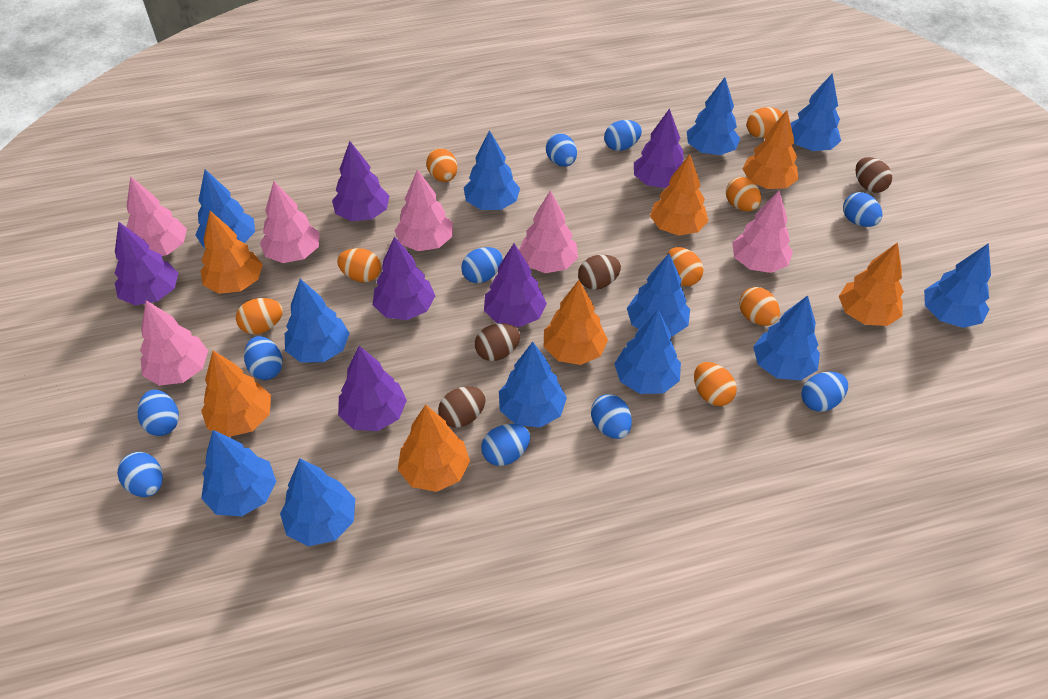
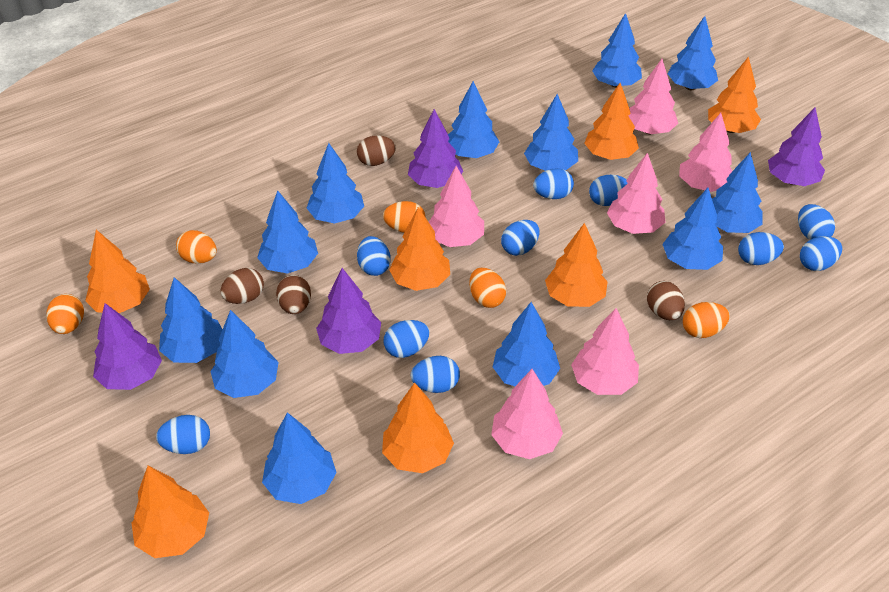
orange egg: 8 -> 5
purple tree: 6 -> 4

